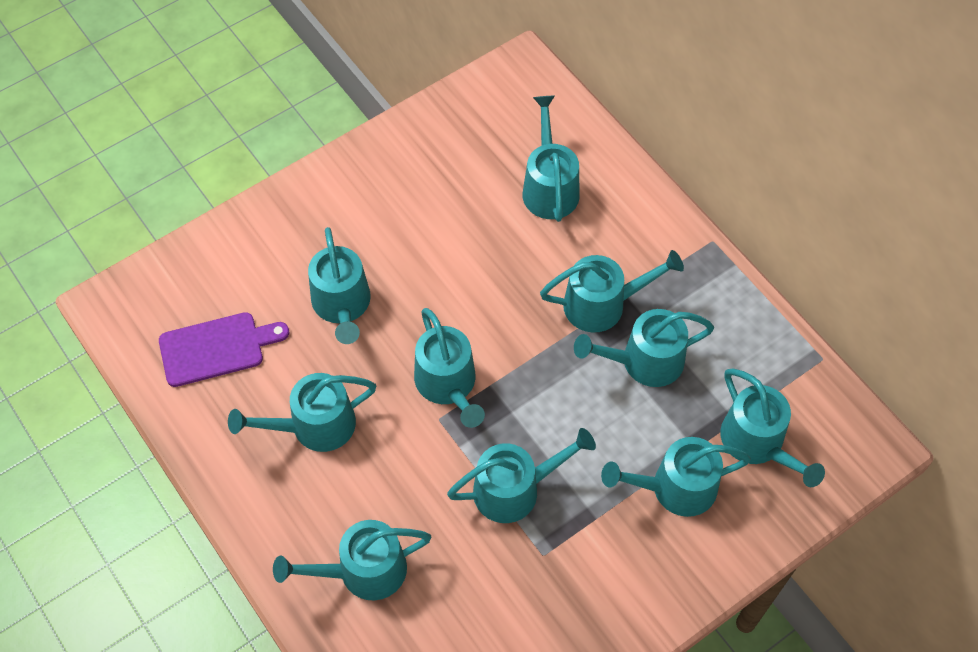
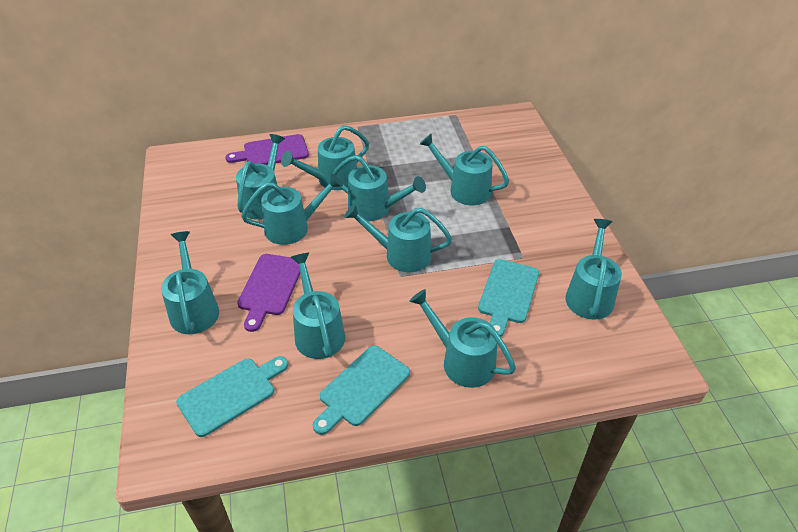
purple cutting board: 1 -> 2
turquoise cutting board: 0 -> 3

